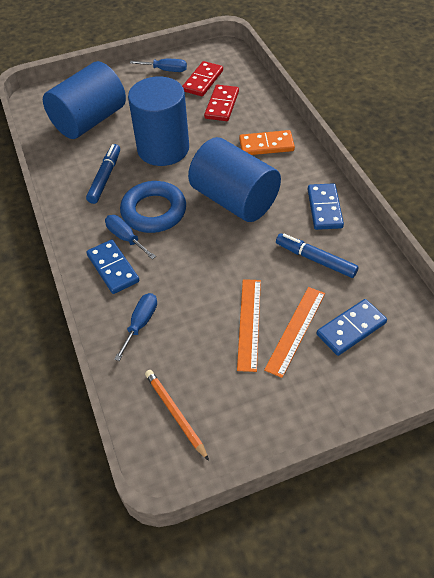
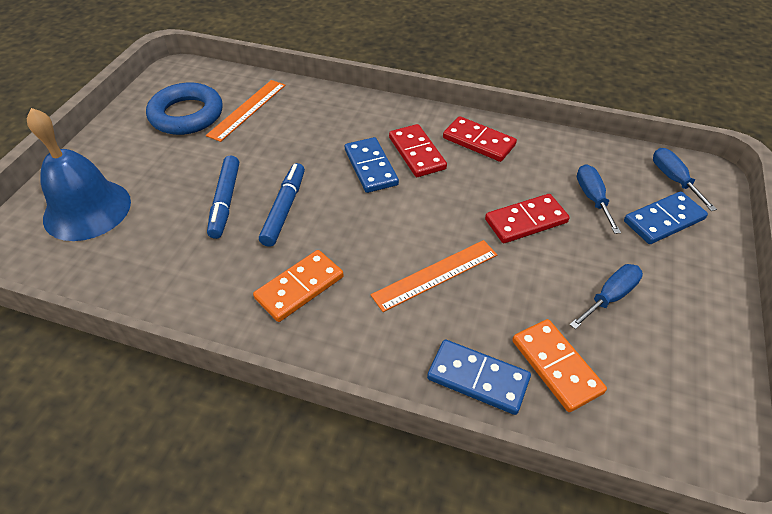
blue bell: 0 -> 1
blue cylinder: 3 -> 0
orange domino: 1 -> 2
orange pencil: 1 -> 0
red domino: 2 -> 3

